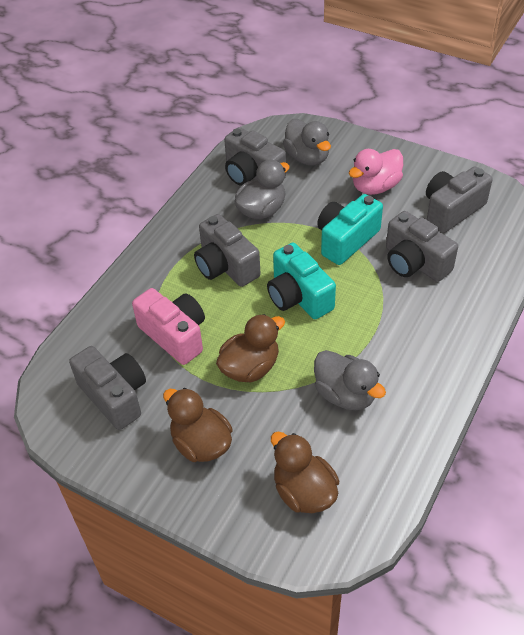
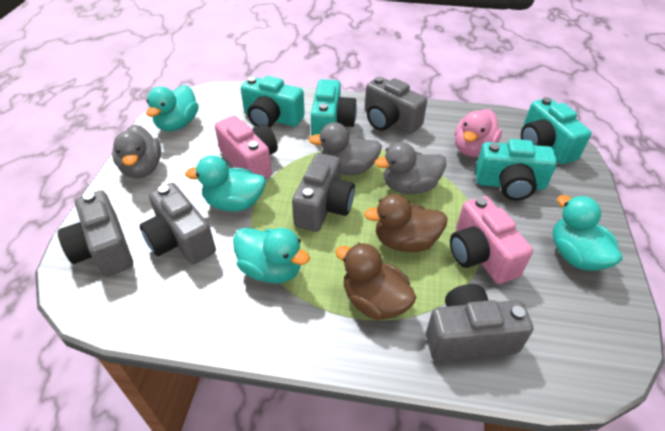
brown duck: 3 -> 2
pink camera: 1 -> 2
turquoise camera: 2 -> 4
turquoise duck: 0 -> 4

